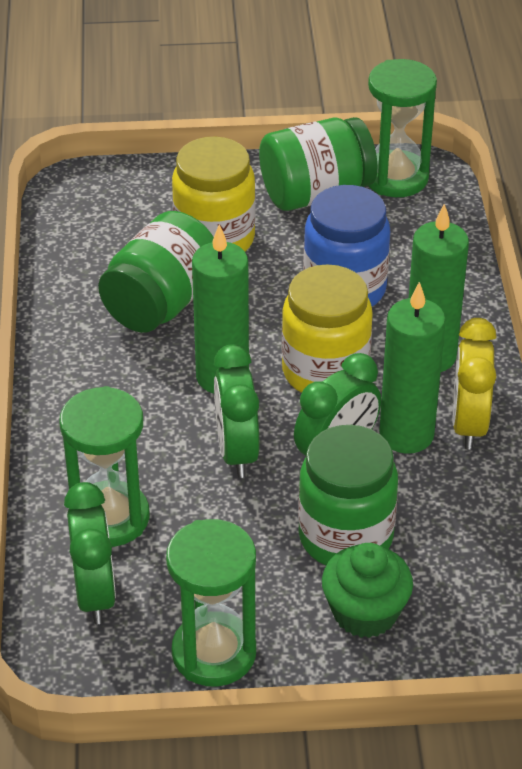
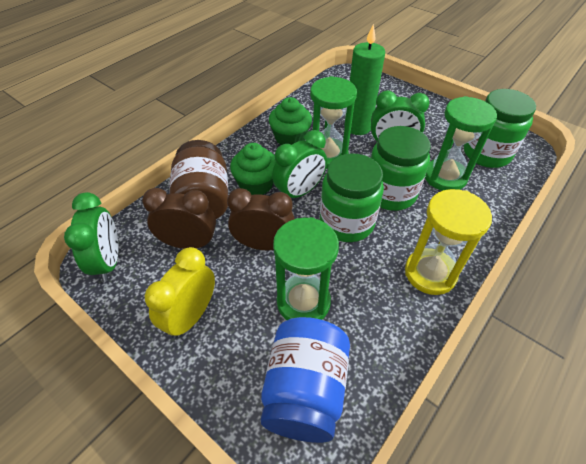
brown clock: 0 -> 2
brown jar: 0 -> 1
green candle: 3 -> 1
green cupcake: 1 -> 2
yellow hourglass: 0 -> 1
yellow jar: 2 -> 0

